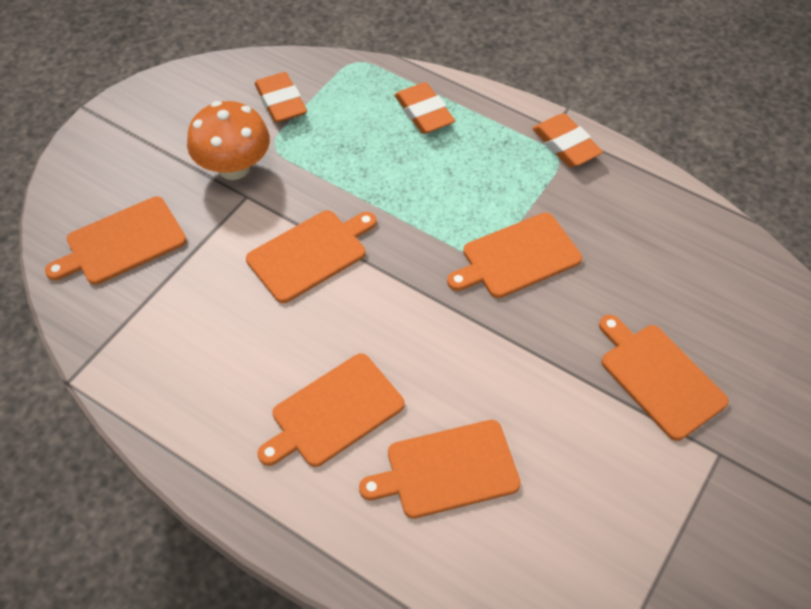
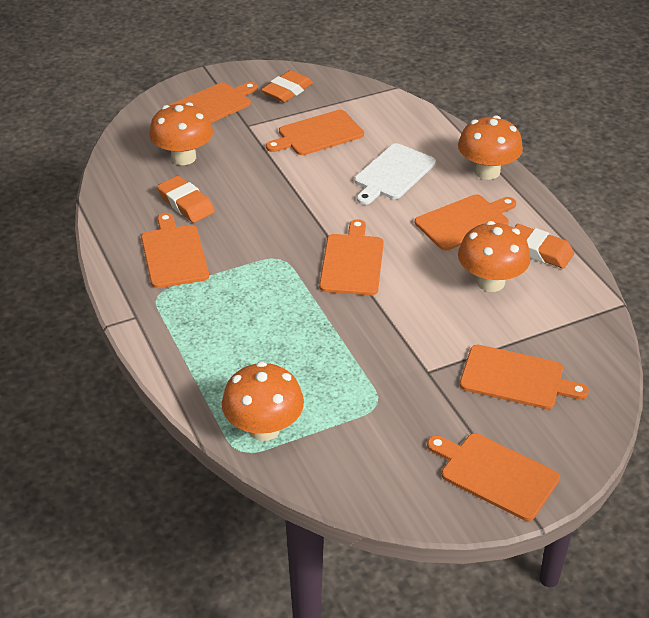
orange cutting board: 6 -> 7
orange mushroom: 1 -> 4
white cutting board: 0 -> 1

